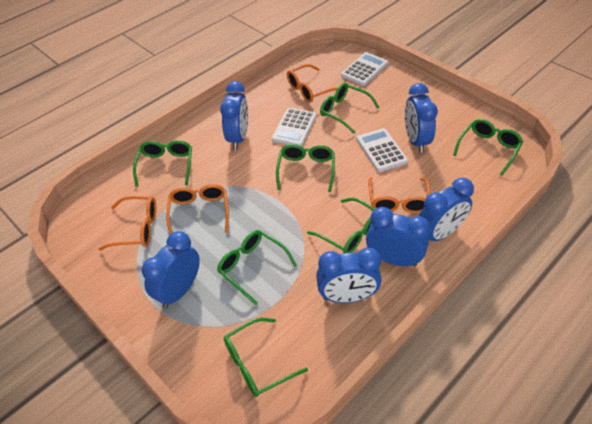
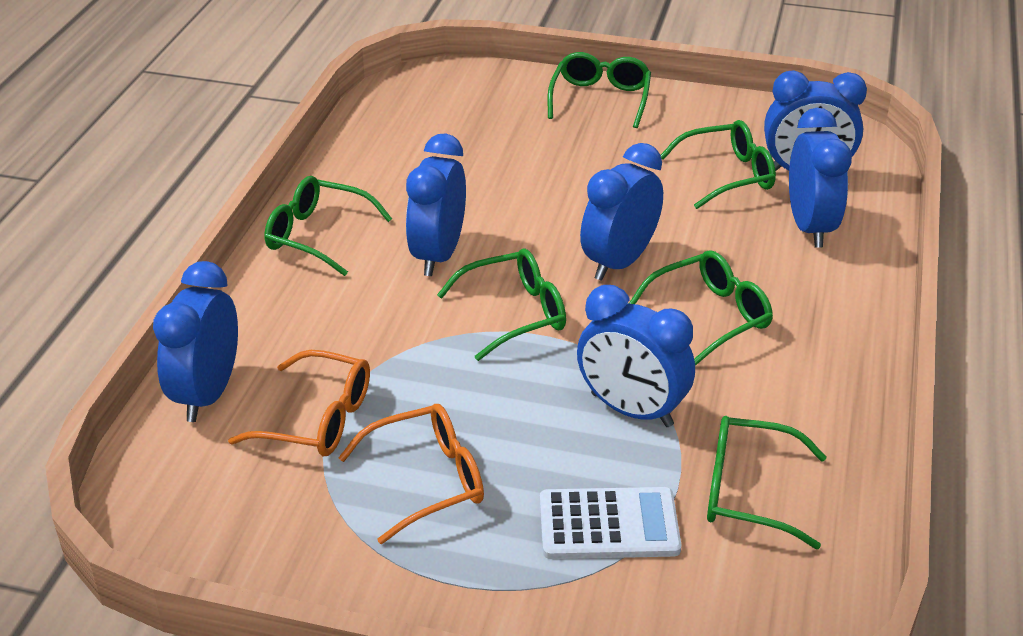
green glasses: 7 -> 6
orange glasses: 4 -> 2
white calculator: 3 -> 1

